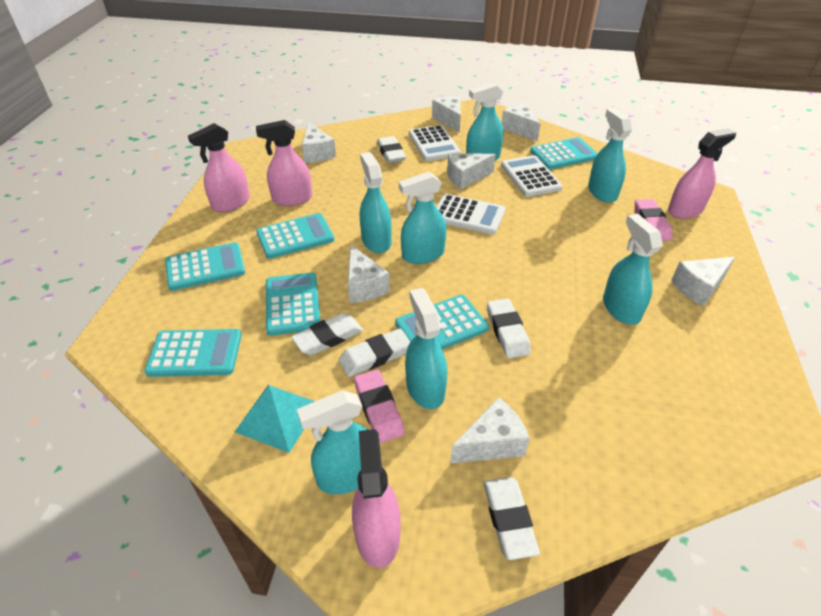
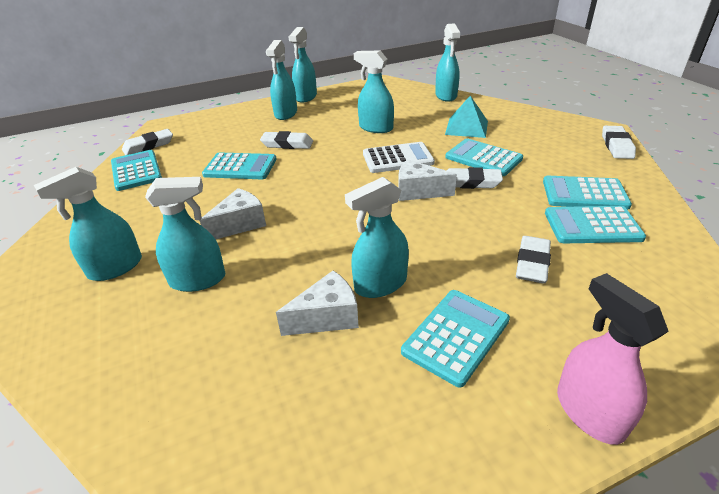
pink eraser: 2 -> 0
pink spray bottle: 4 -> 1
white calculator: 3 -> 1
white cheese: 7 -> 3

